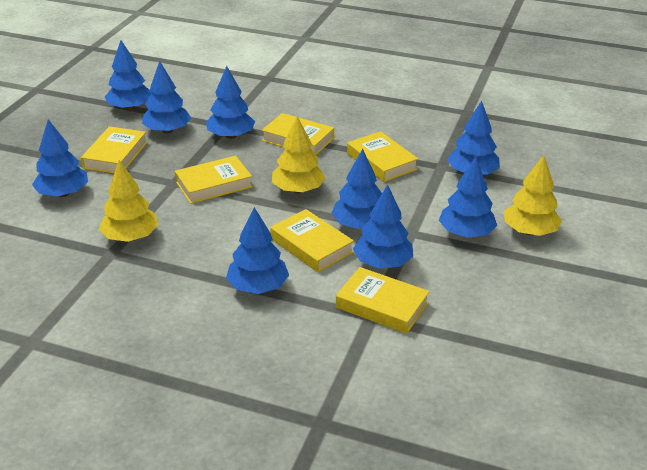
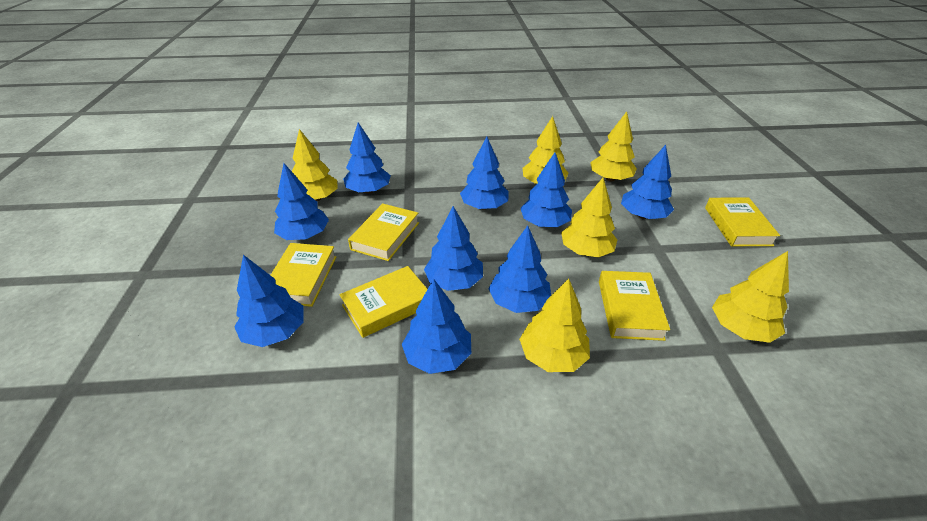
yellow book: 6 -> 5
yellow tree: 3 -> 6

